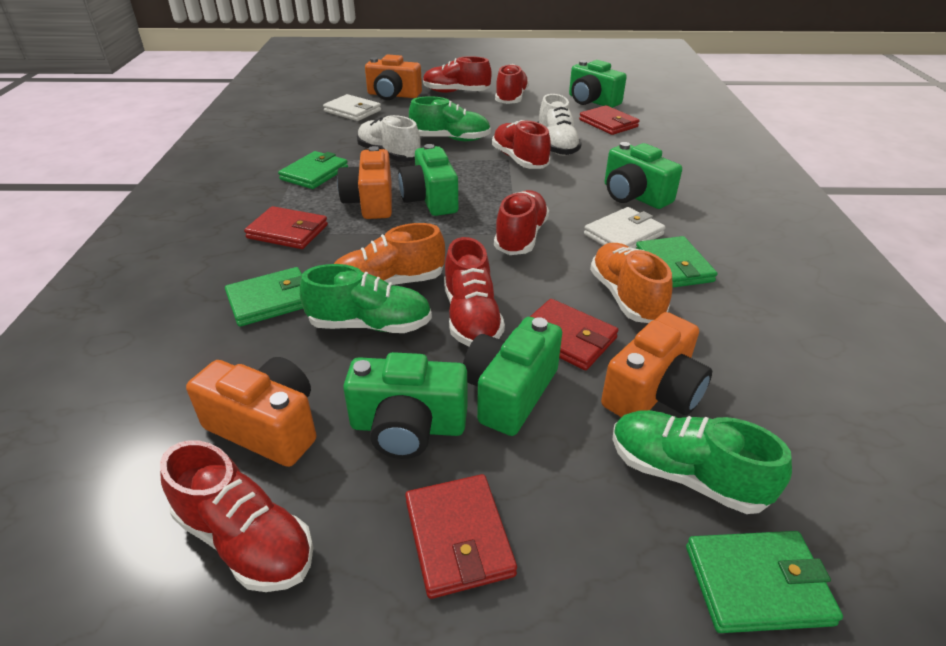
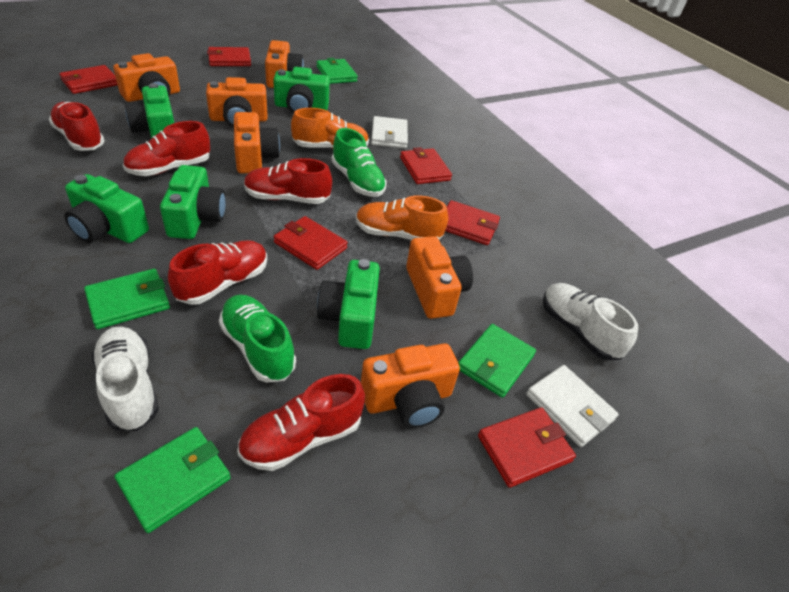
green shoe: 3 -> 2
orange camera: 4 -> 6
red shoe: 6 -> 5
red wallet: 4 -> 6

